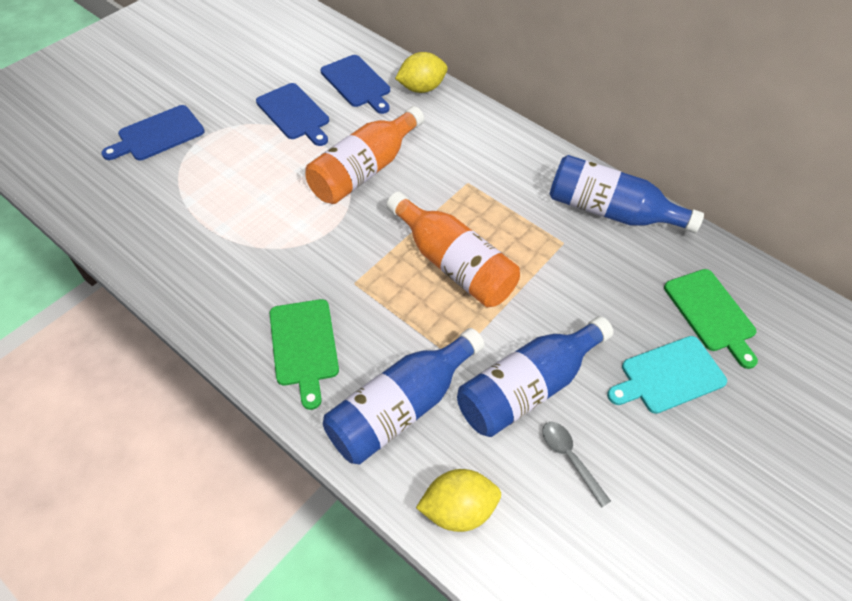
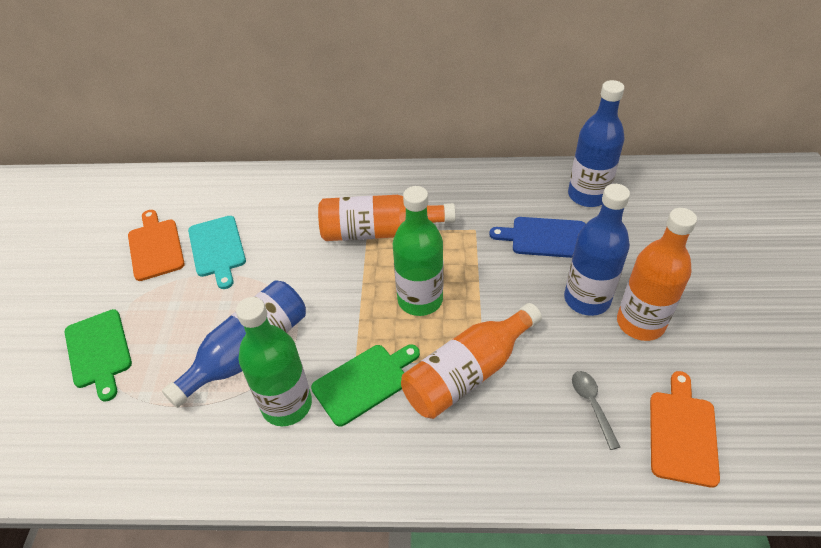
blue cutting board: 3 -> 1
green bottle: 0 -> 2
orange bottle: 2 -> 3
orange cutting board: 0 -> 2
yellow lemon: 2 -> 0

